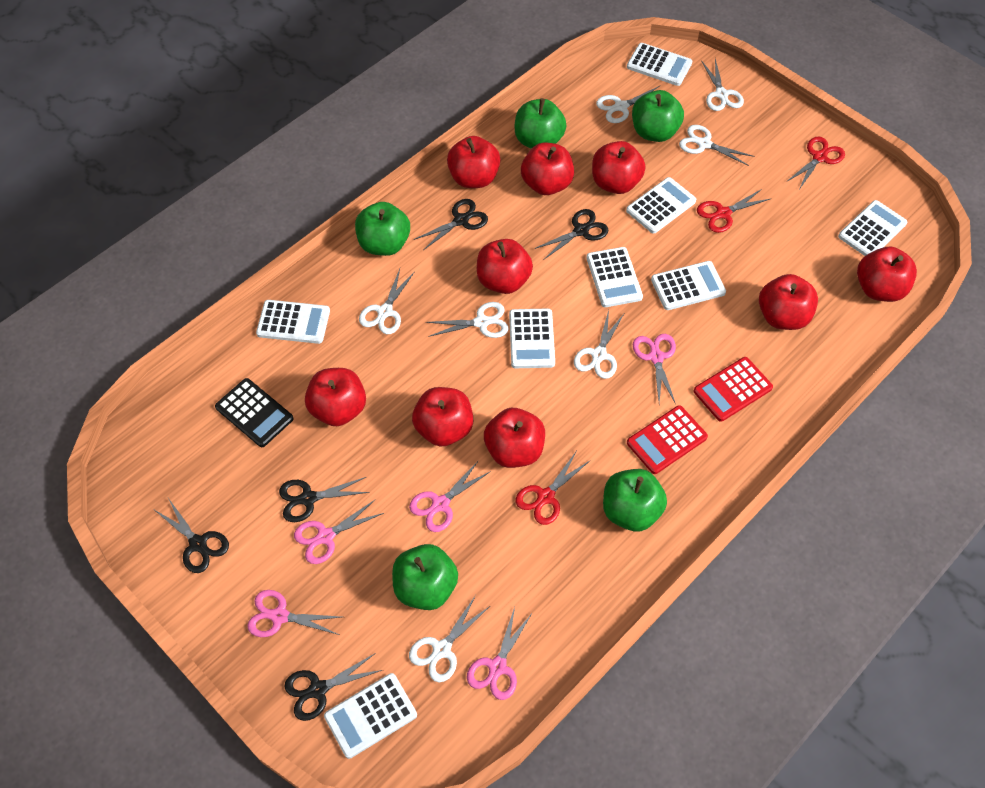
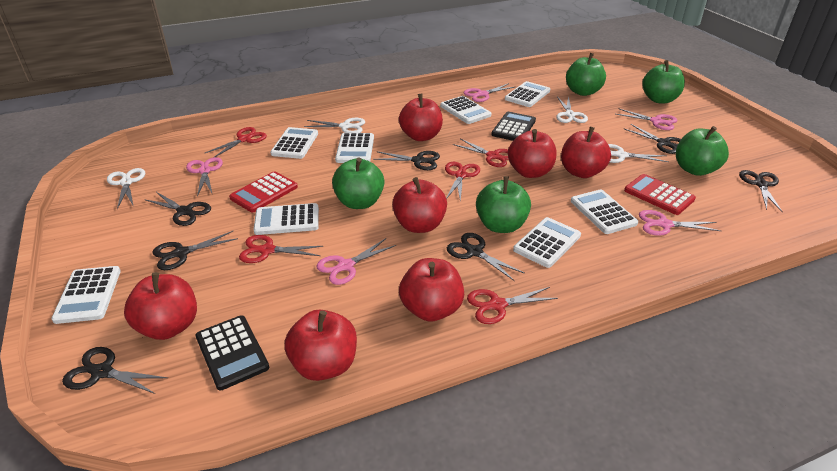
black calculator: 1 -> 2
black scissors: 5 -> 7
red apple: 9 -> 7
red scissors: 3 -> 5
white scissors: 7 -> 4

